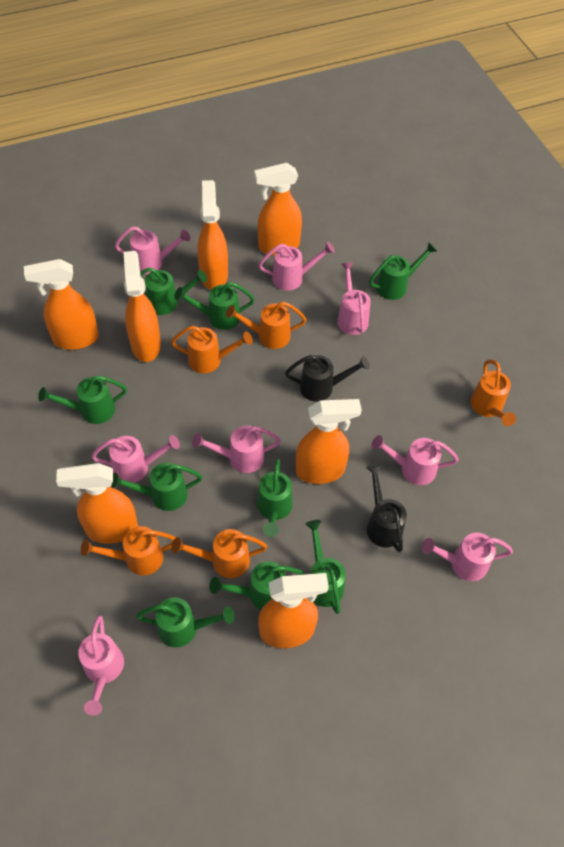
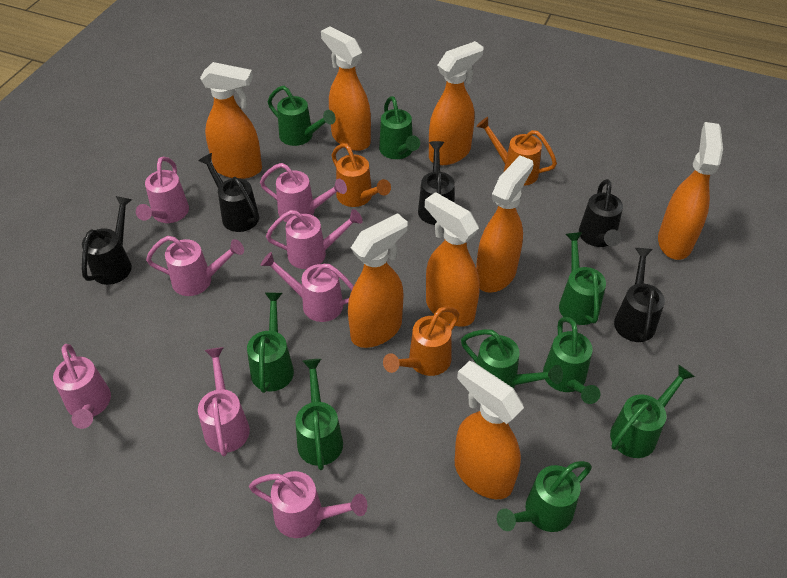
black watering can: 2 -> 5
orange spray bottle: 7 -> 8
orange watering can: 5 -> 3

